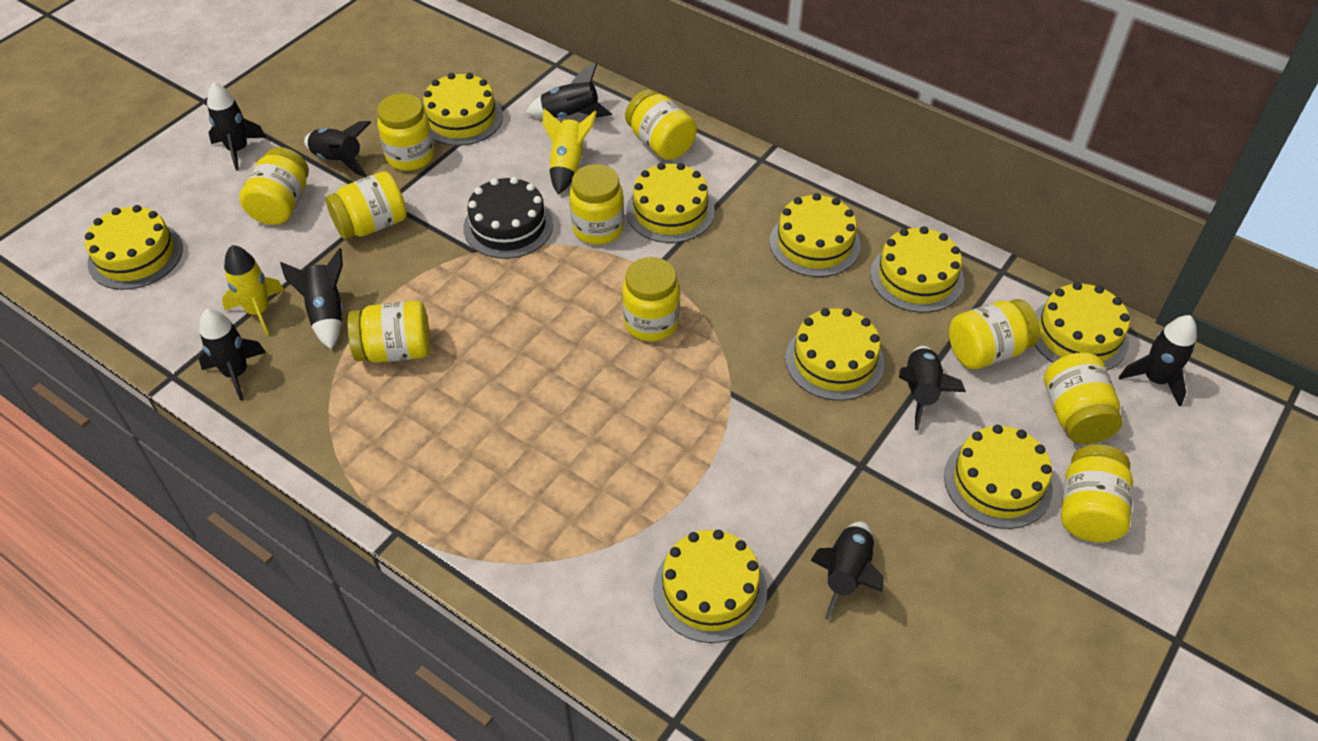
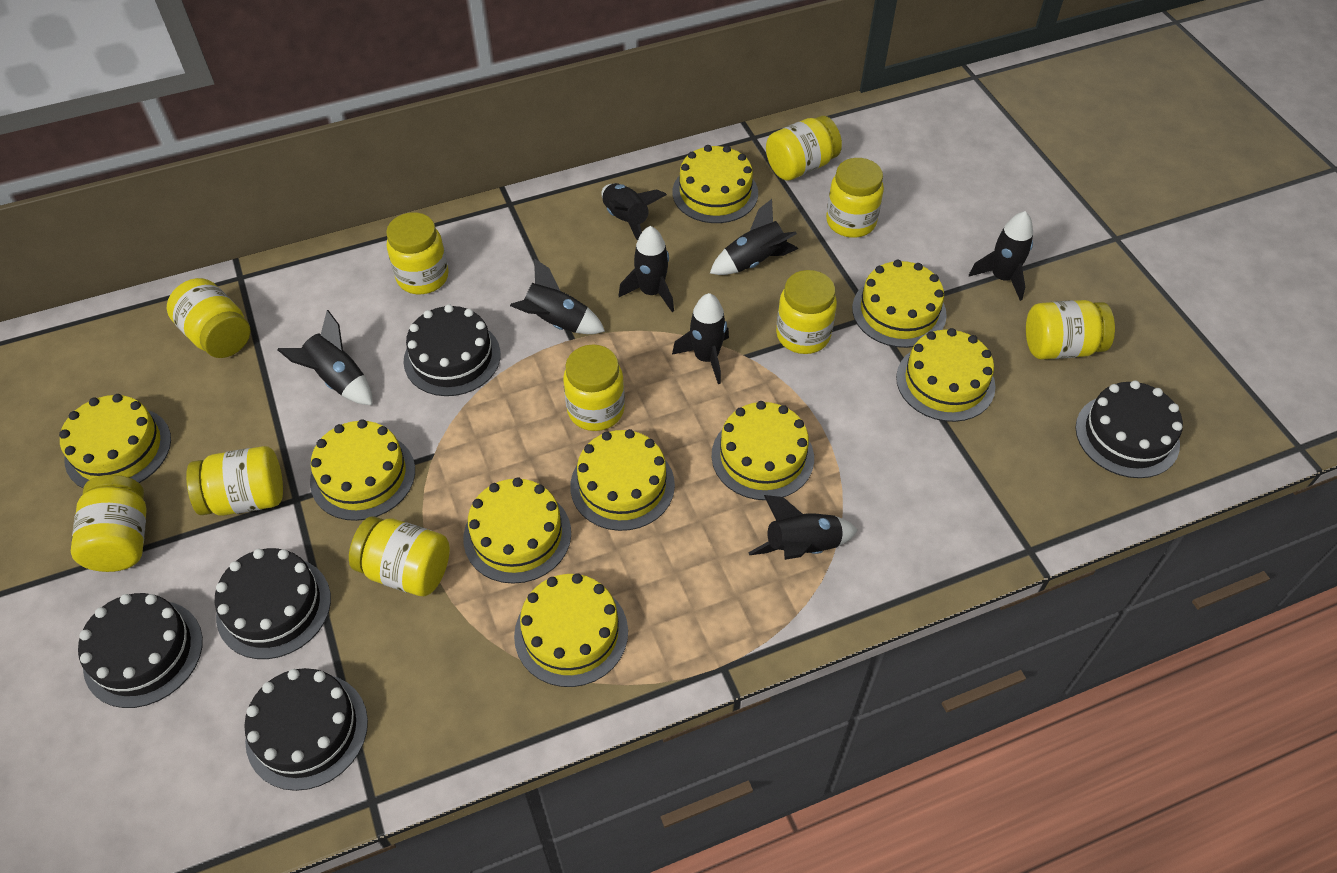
black cake: 1 -> 5
yellow rocket: 2 -> 0

